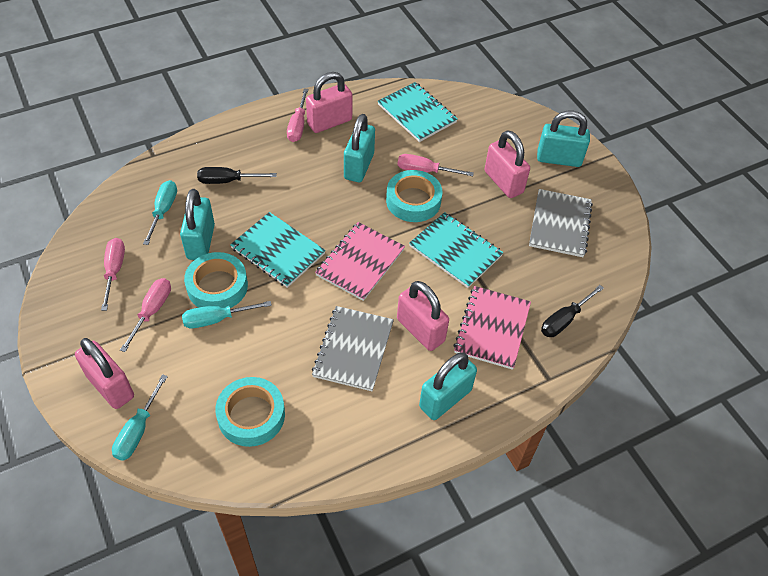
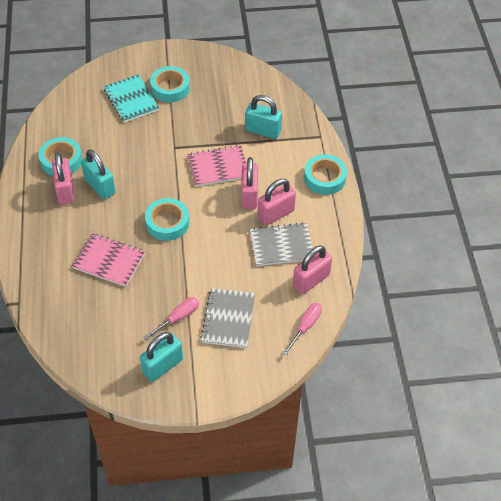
black screwdriver: 2 -> 0
pink screwdriver: 4 -> 2
turquoise notebook: 3 -> 1
turquoise padlock: 4 -> 3
turquoise screwdriver: 3 -> 0
turquoise tape: 3 -> 4

